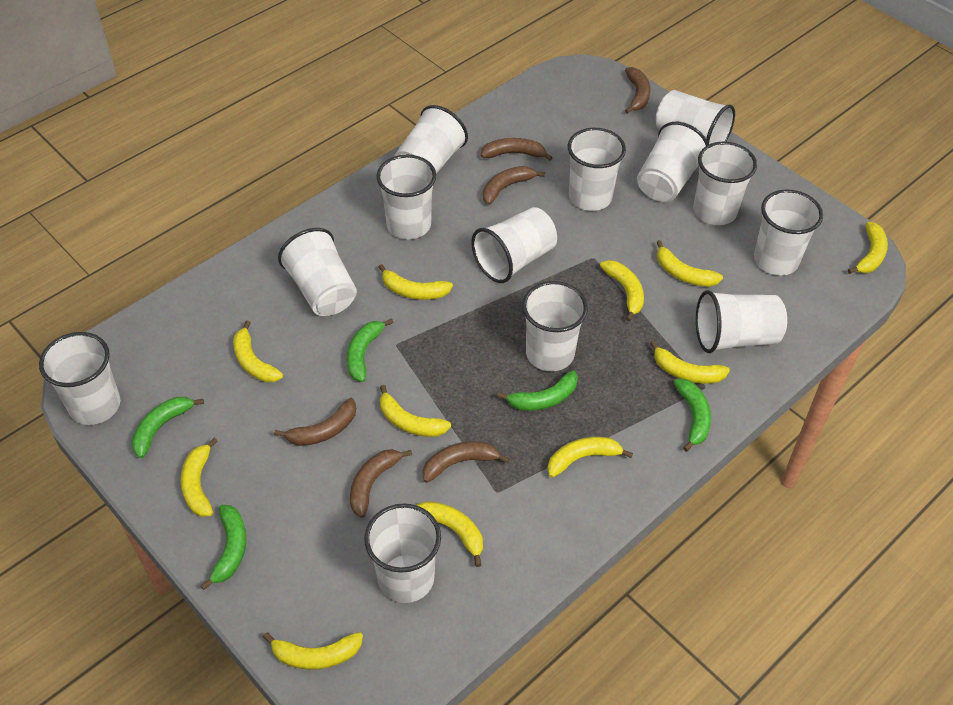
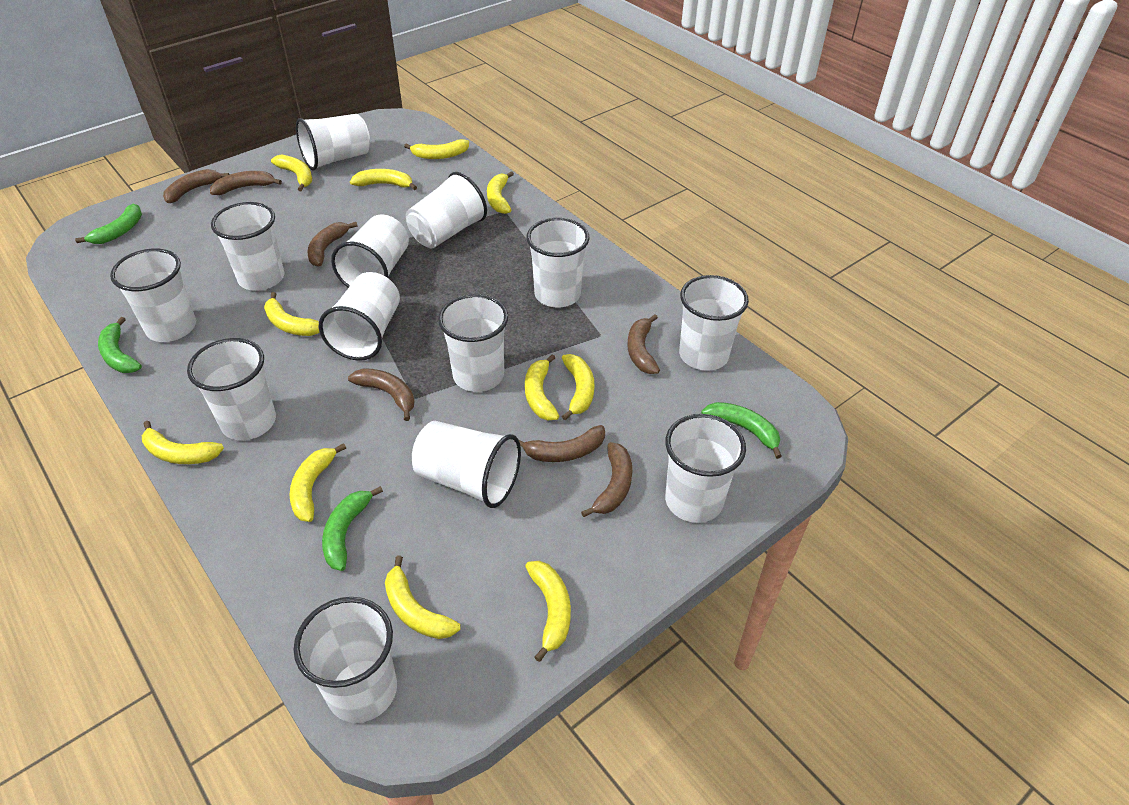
brown banana: 6 -> 7
green banana: 5 -> 4

